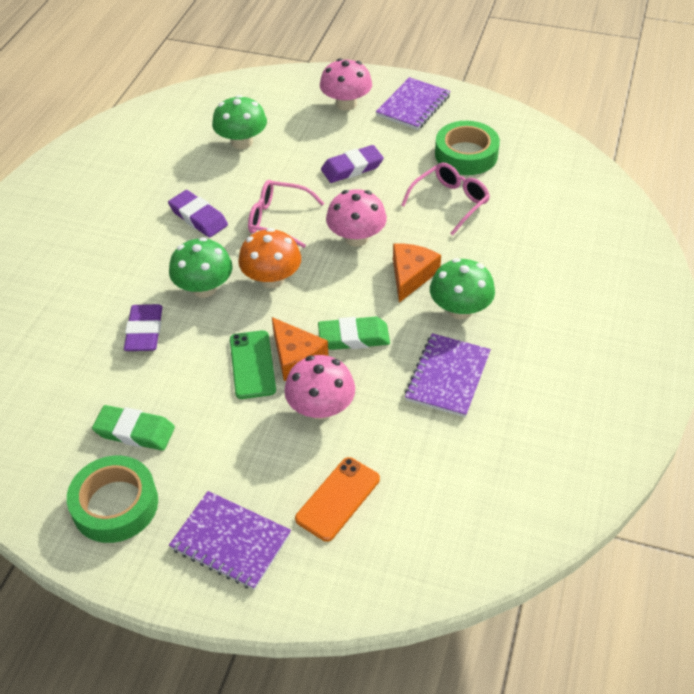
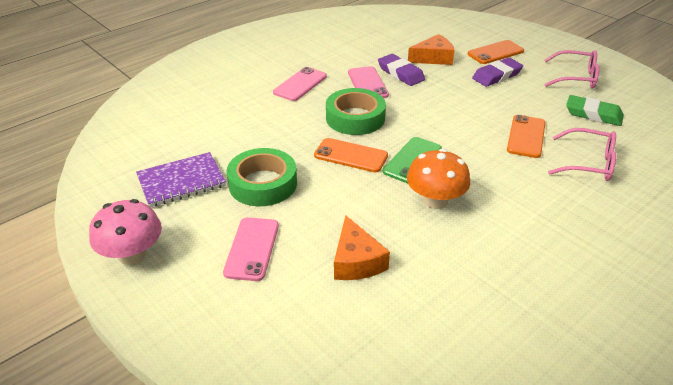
green eraser: 2 -> 1
green mushroom: 3 -> 0
orange phone: 1 -> 3
pink mushroom: 3 -> 1
pink phone: 0 -> 3
purple eraser: 3 -> 2
purple notebook: 3 -> 1

